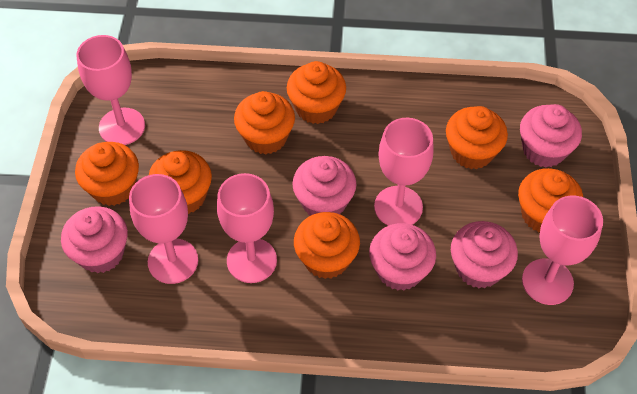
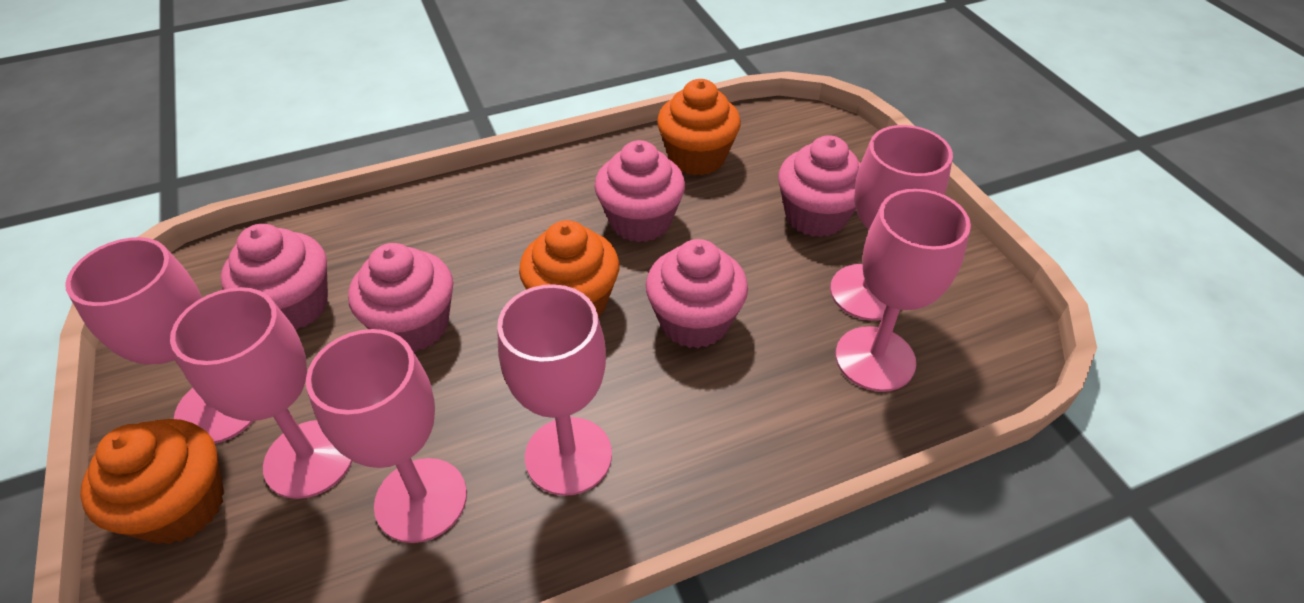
orange cupcake: 7 -> 3
pink goblet: 5 -> 6

